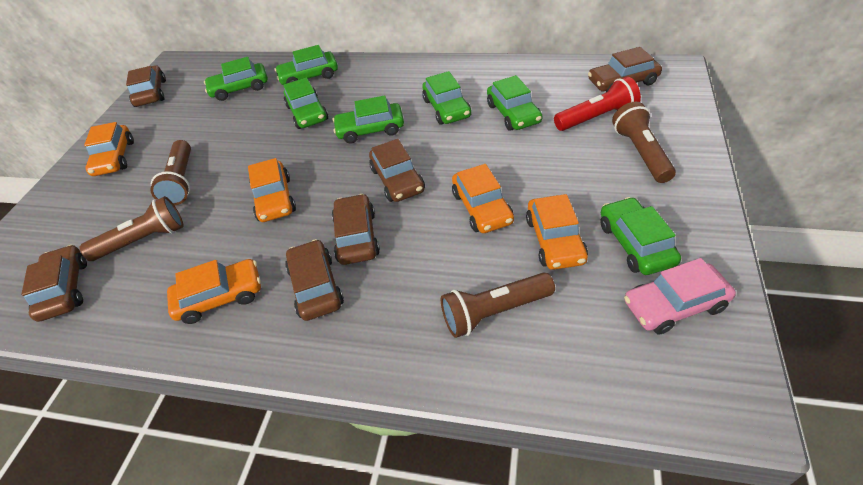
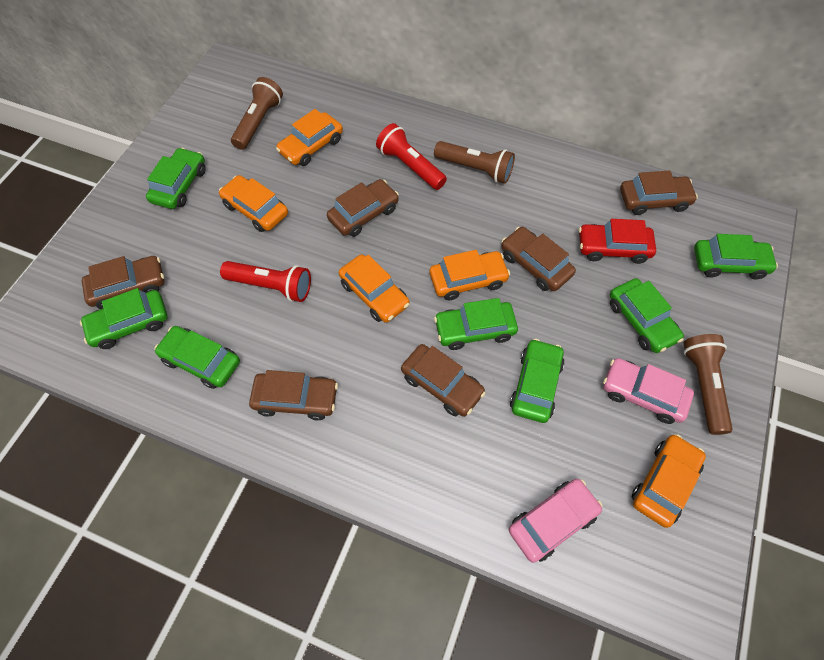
brown flashlight: 4 -> 3
pink car: 1 -> 2
red car: 0 -> 1
red flashlight: 1 -> 2

